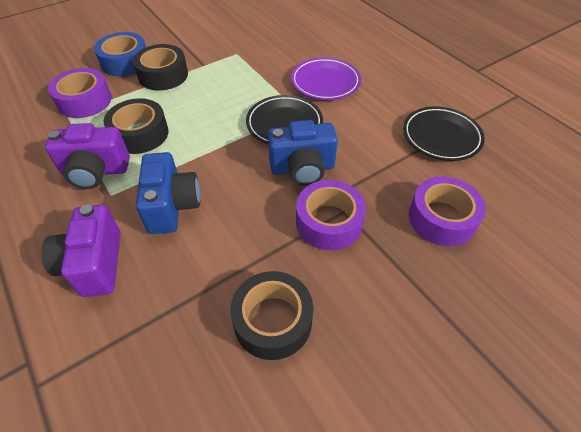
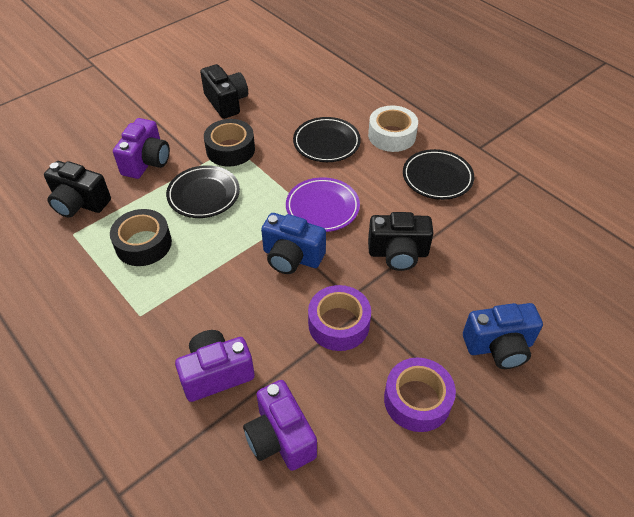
black camera: 0 -> 3
black plate: 2 -> 3
black tape: 3 -> 2
blue tape: 1 -> 0
purple camera: 2 -> 3
purple tape: 3 -> 2
white tape: 0 -> 1

